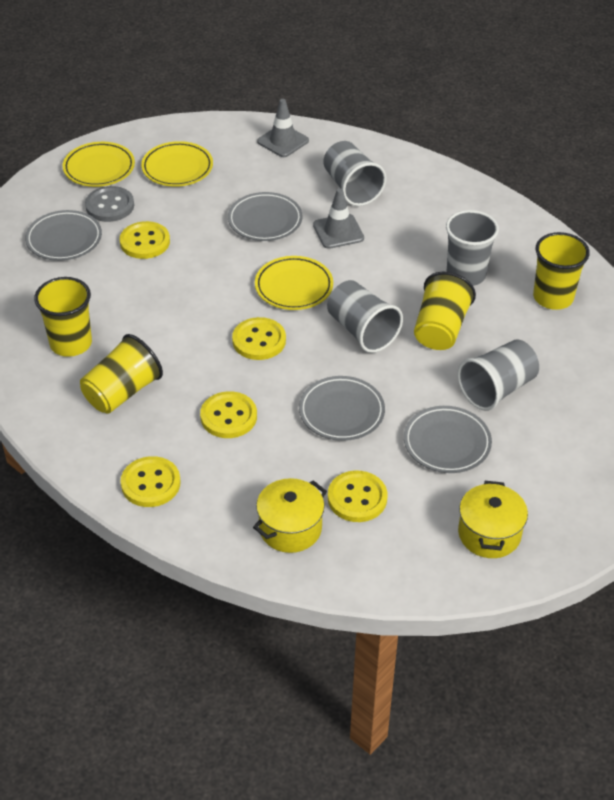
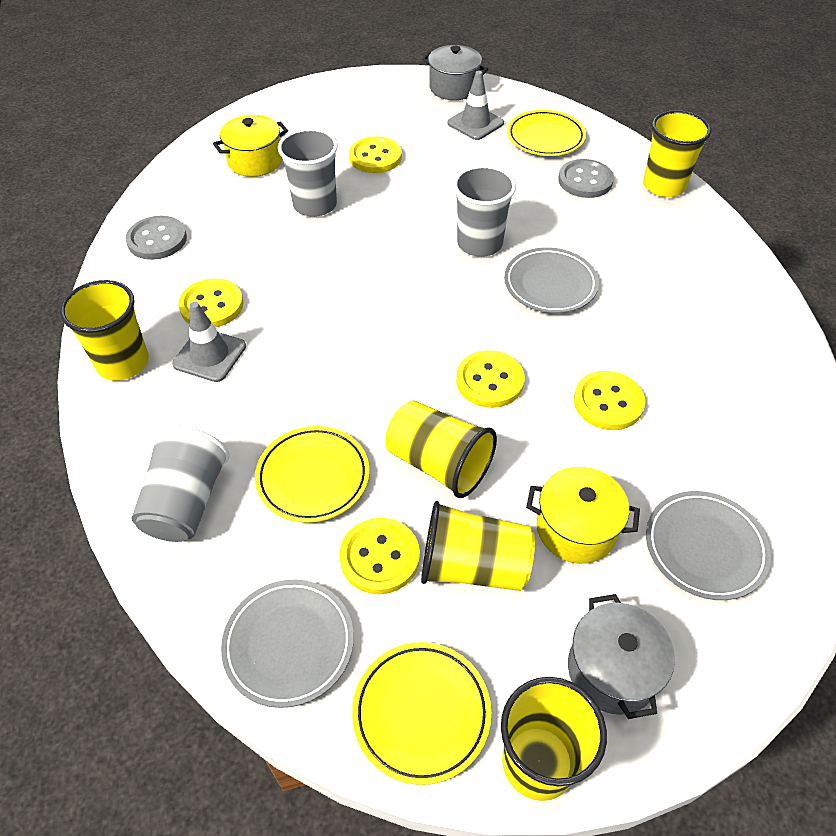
grey button: 1 -> 2
grey cup: 4 -> 3
grey plate: 4 -> 3
grey pot: 0 -> 2
yellow cup: 4 -> 5

